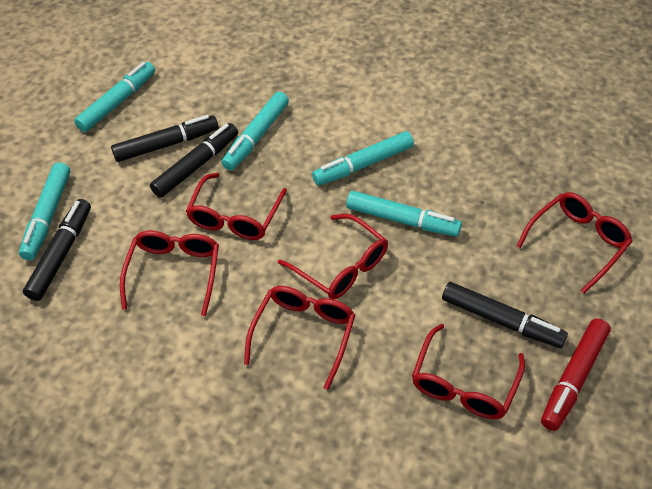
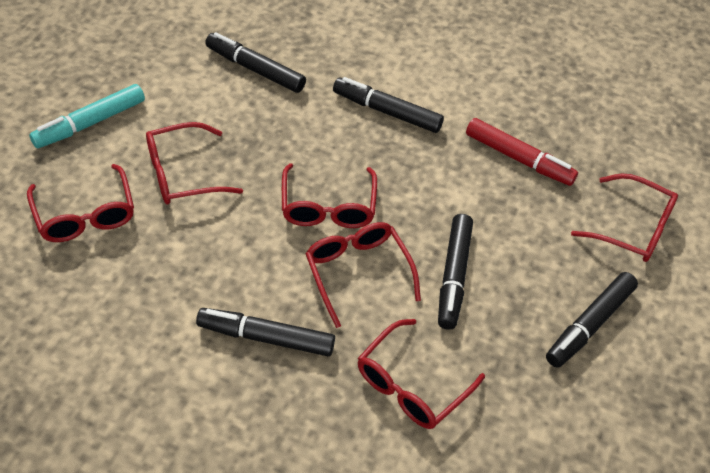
black marker: 4 -> 5
turquoise marker: 5 -> 1

